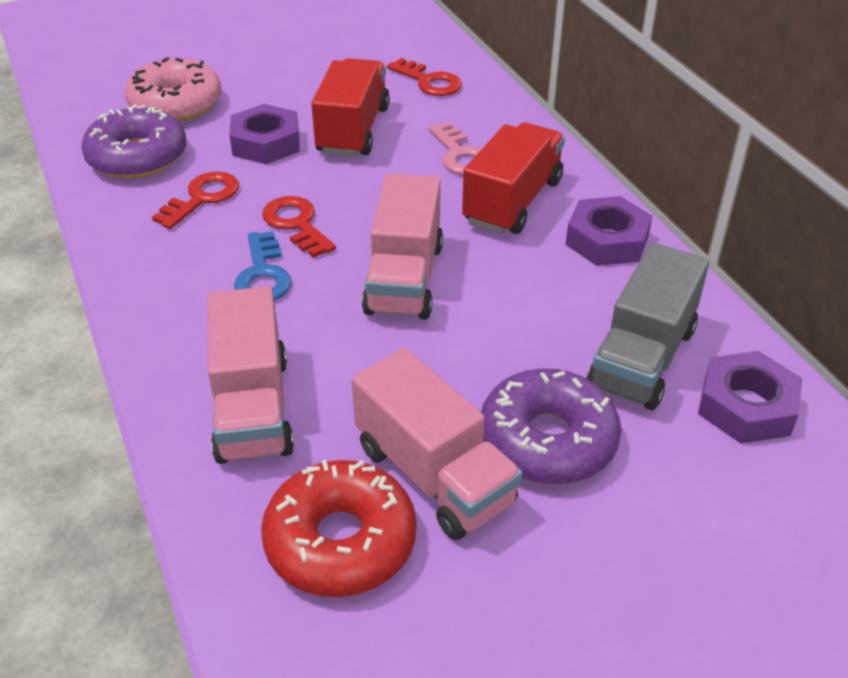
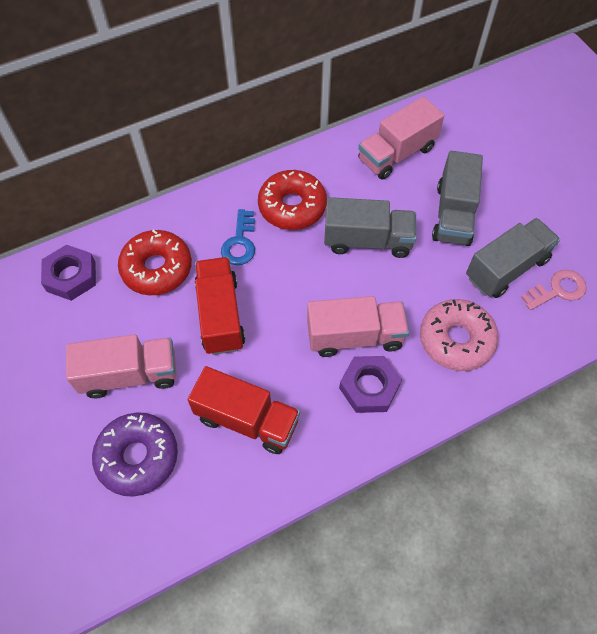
grey truck: 1 -> 3
purple donut: 2 -> 1
purple nut: 3 -> 2
red donut: 1 -> 2
red key: 3 -> 0

